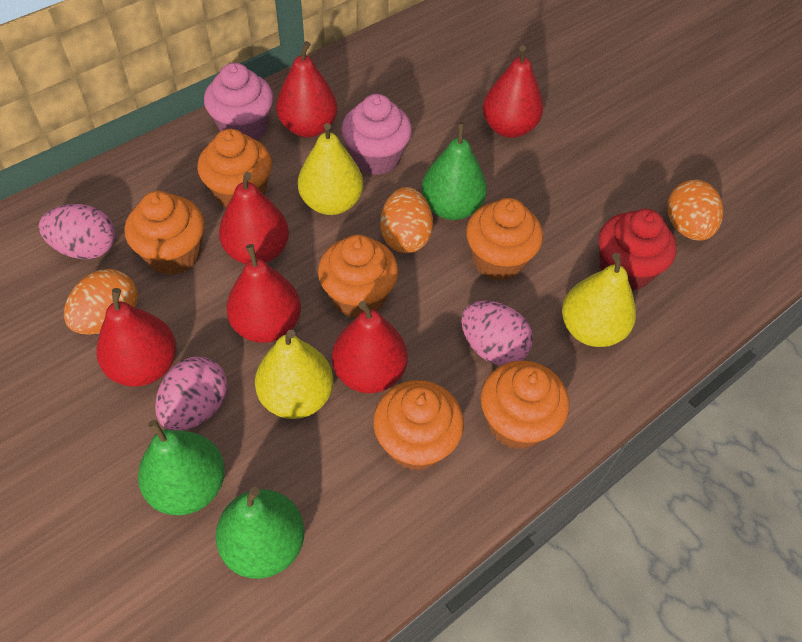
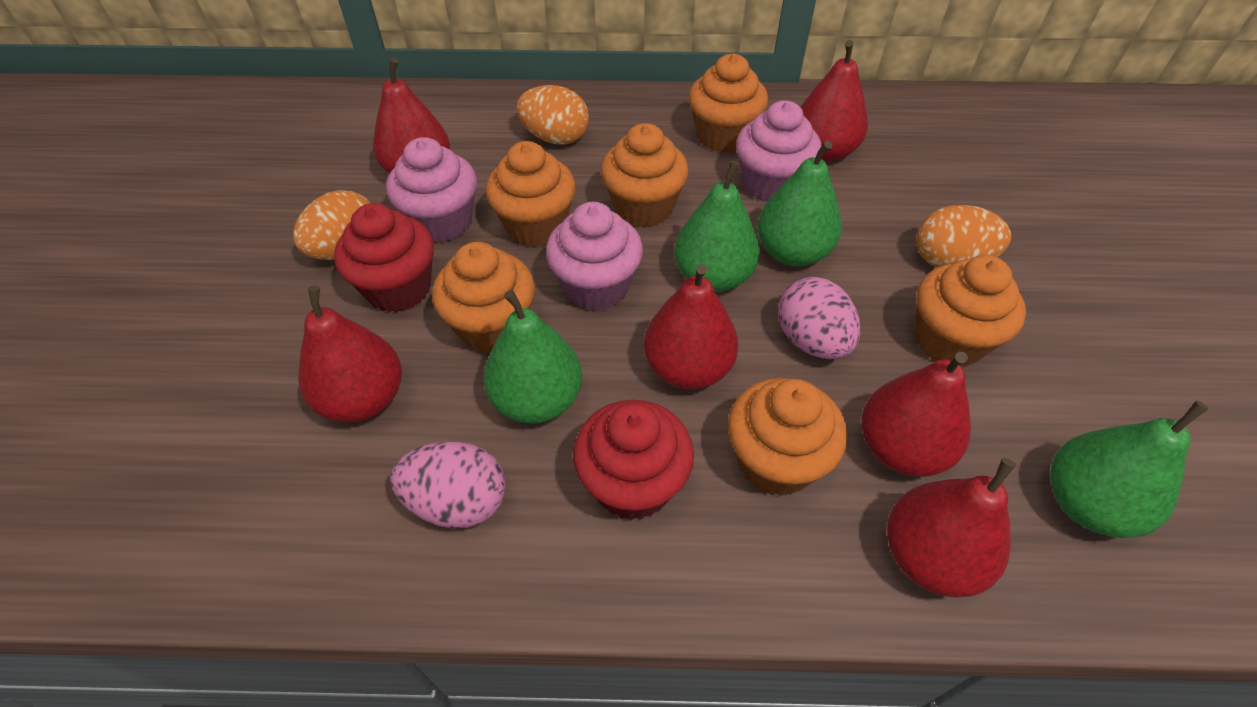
green pear: 3 -> 4
pink cupcake: 2 -> 3
pink egg: 3 -> 2
red cupcake: 1 -> 2
yellow pear: 3 -> 0

